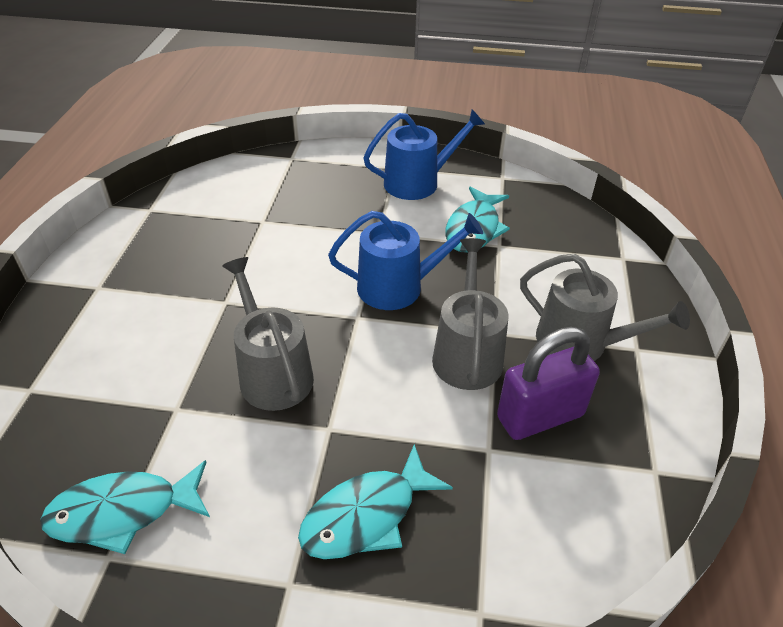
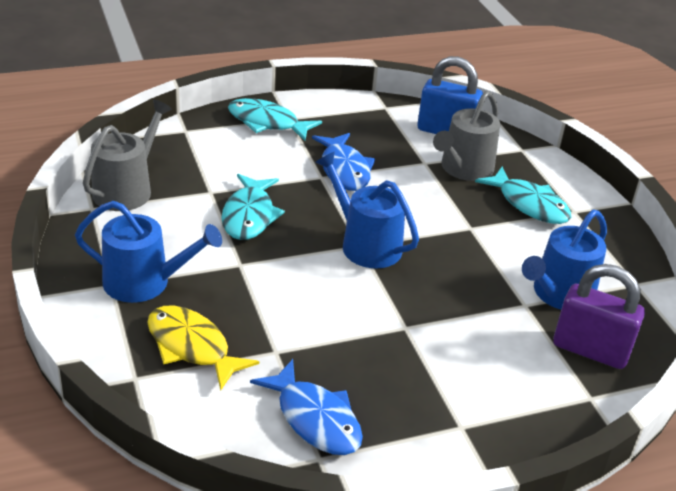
blue fish: 0 -> 2
blue padlock: 0 -> 1
blue watering can: 2 -> 3
grey watering can: 3 -> 2
yellow fish: 0 -> 1

